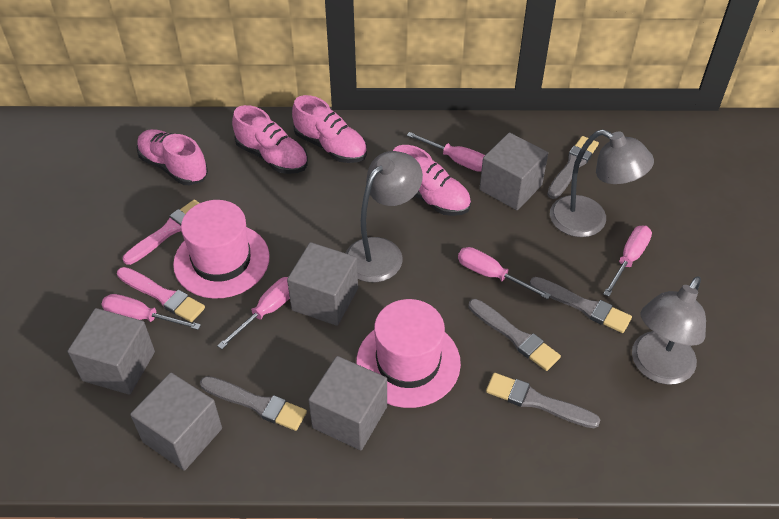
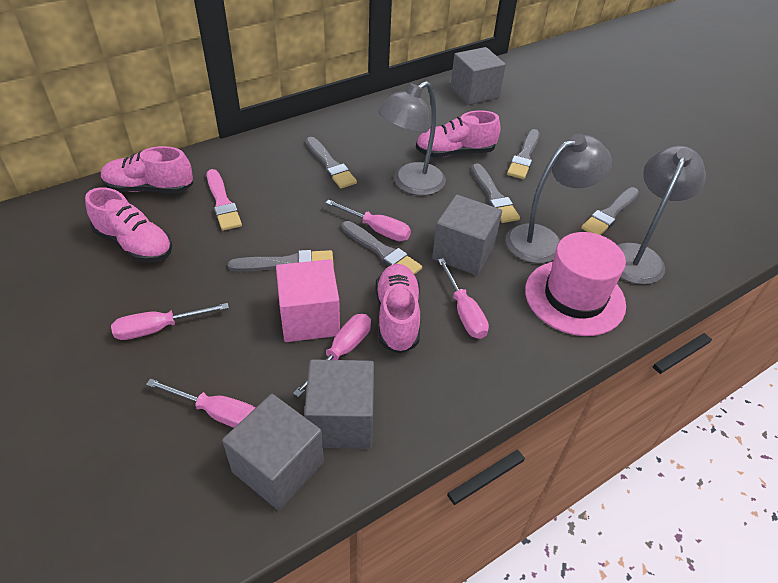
grey brush: 5 -> 6
grey cube: 5 -> 4
pink brush: 2 -> 1
pink cube: 0 -> 1
pink hat: 2 -> 1

